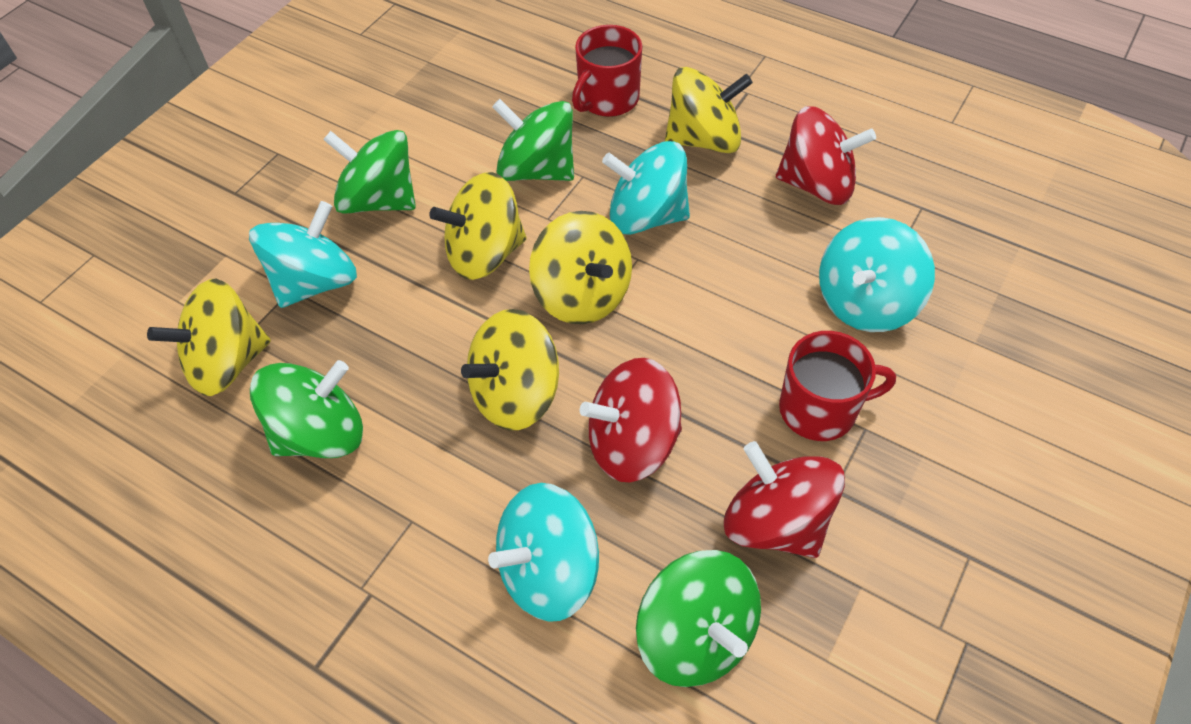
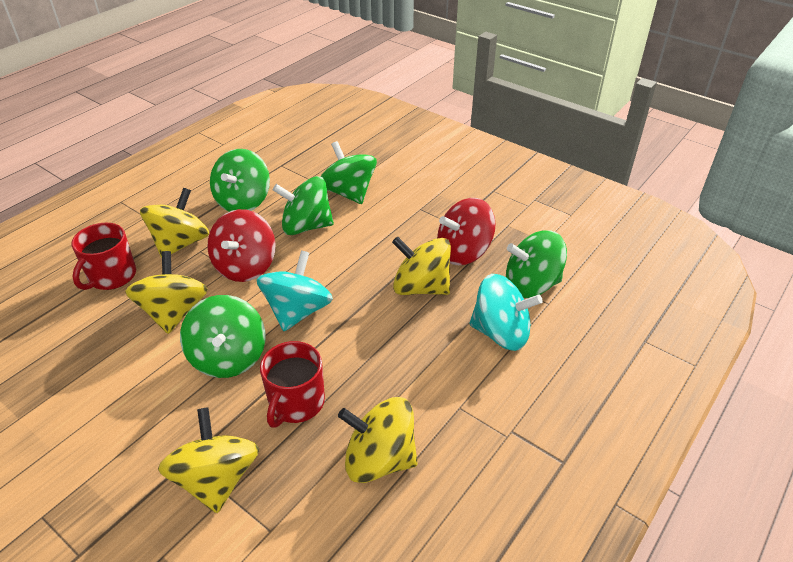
green spinning top: 4 -> 5
red spinning top: 3 -> 2
turquoise spinning top: 4 -> 2

